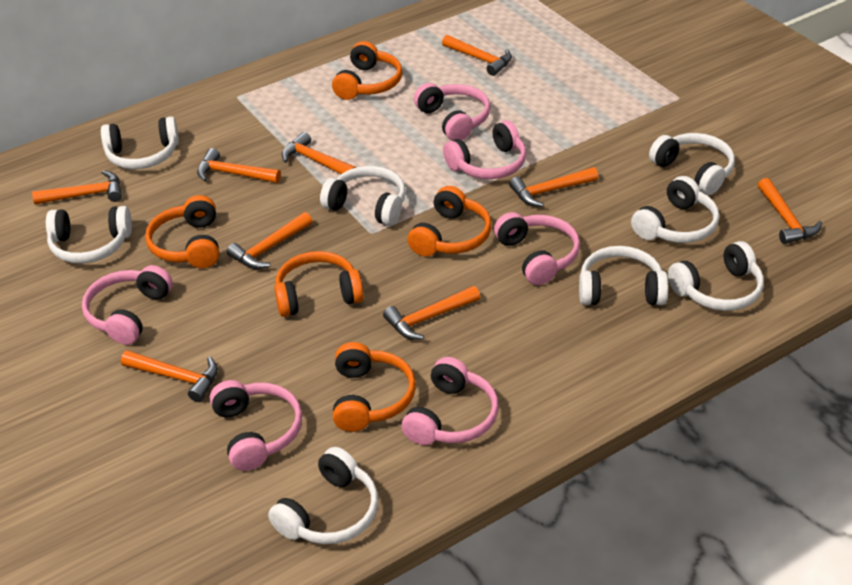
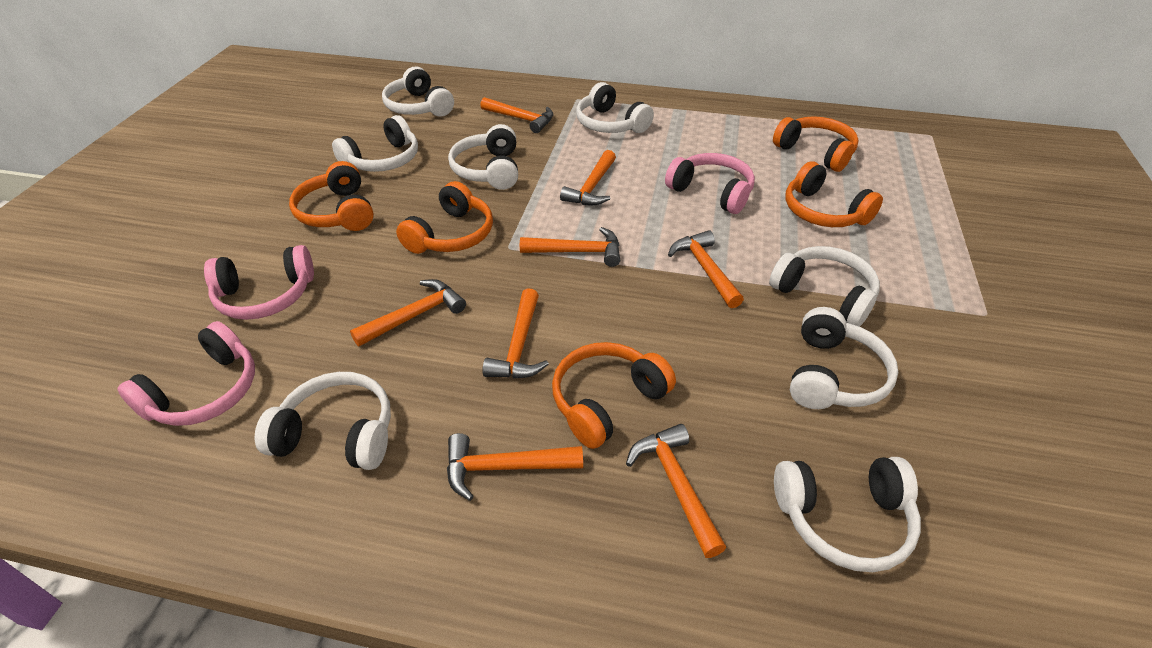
orange hammer: 9 -> 8
pink headphones: 6 -> 3

